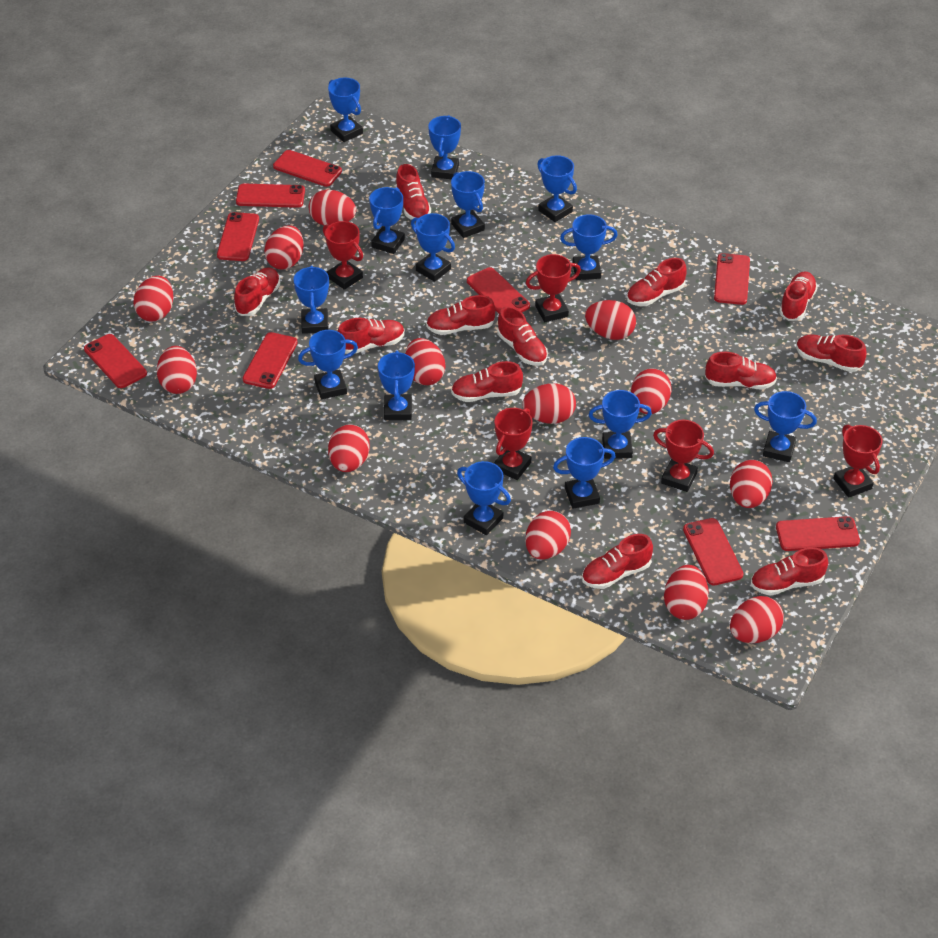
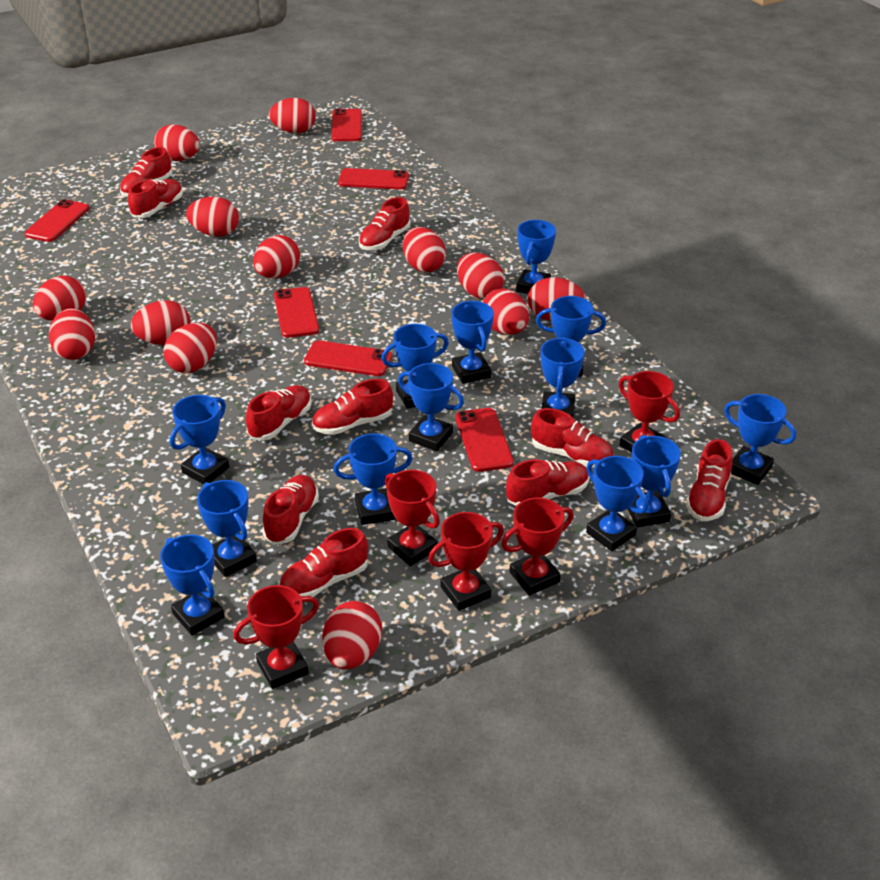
blue trophy: 14 -> 13
red phone: 9 -> 6
red shoe: 12 -> 10

